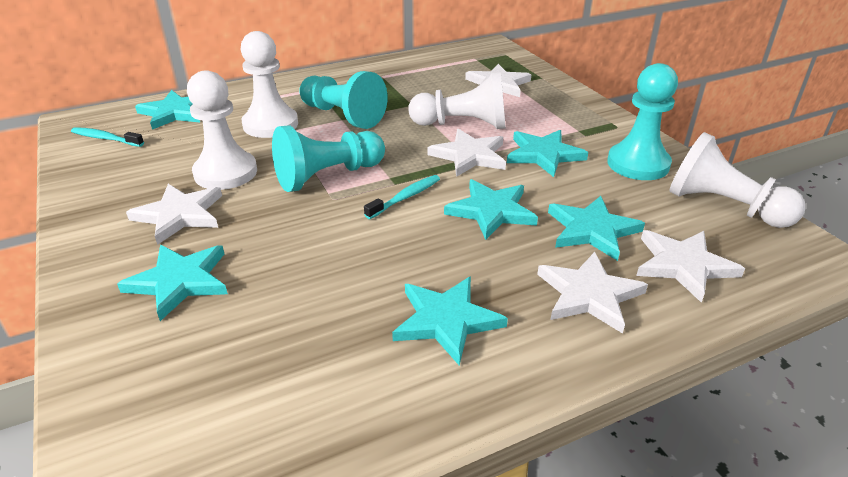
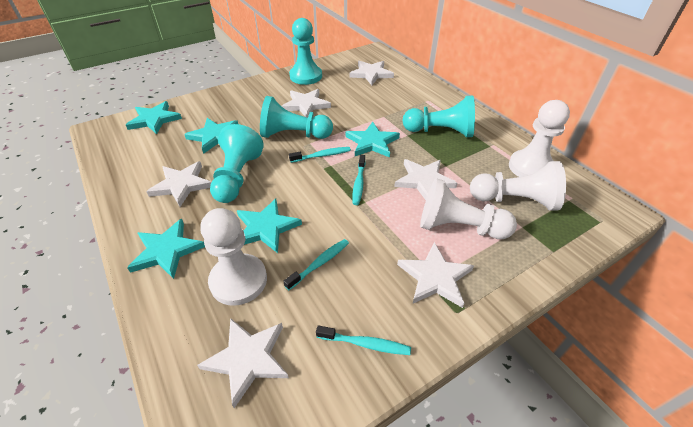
turquoise pawn: 3 -> 4
turquoise star: 6 -> 5
turquoise toothbrush: 2 -> 4
white star: 5 -> 6

